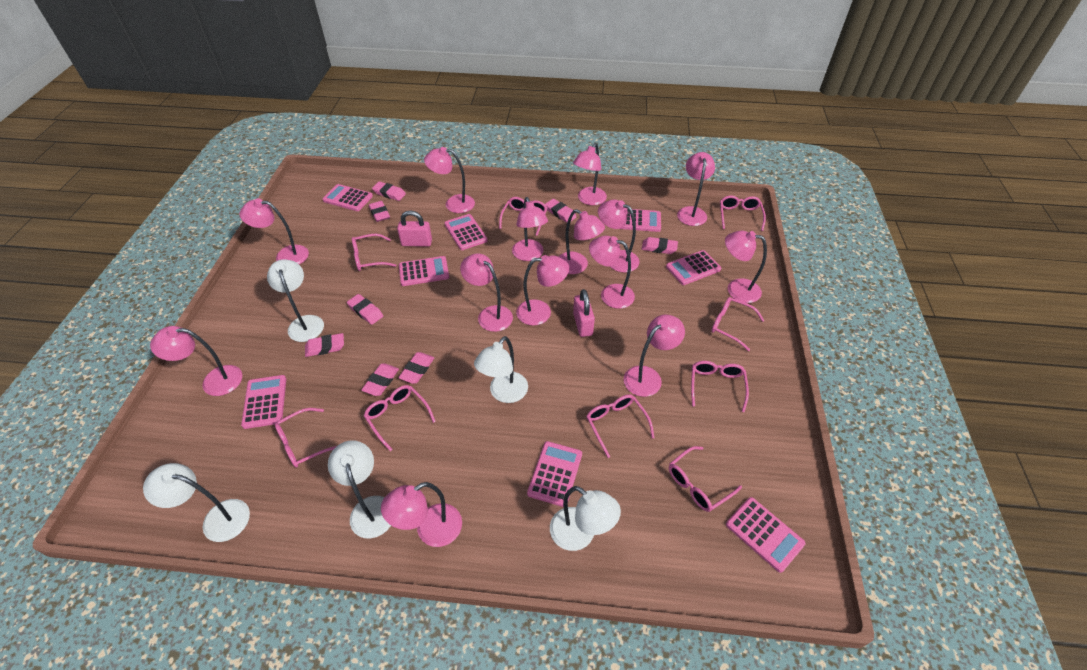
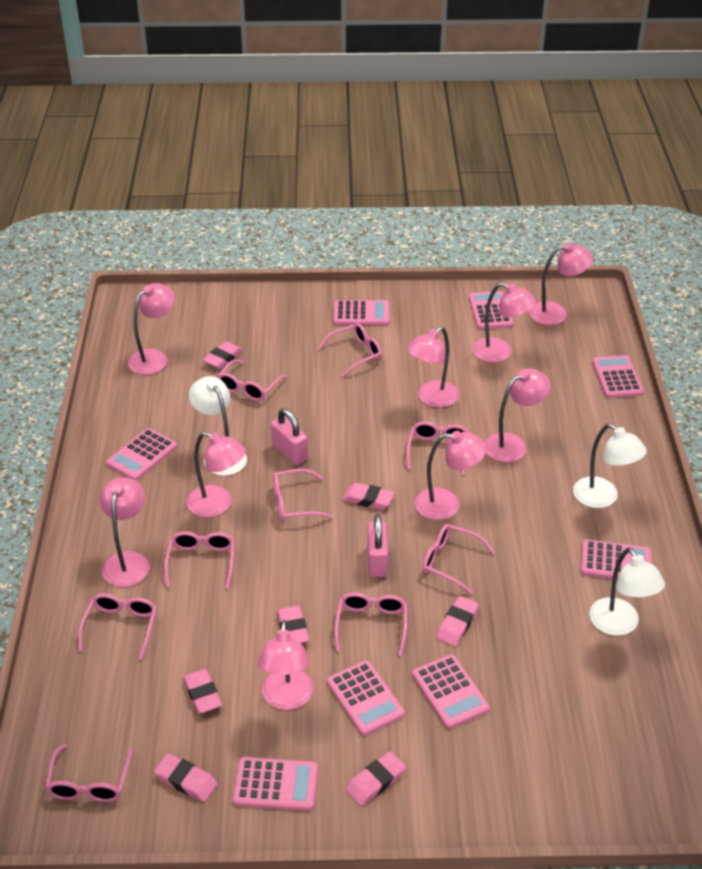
pink eraser: 8 -> 7
pink lamp: 14 -> 9
white lamp: 5 -> 3

